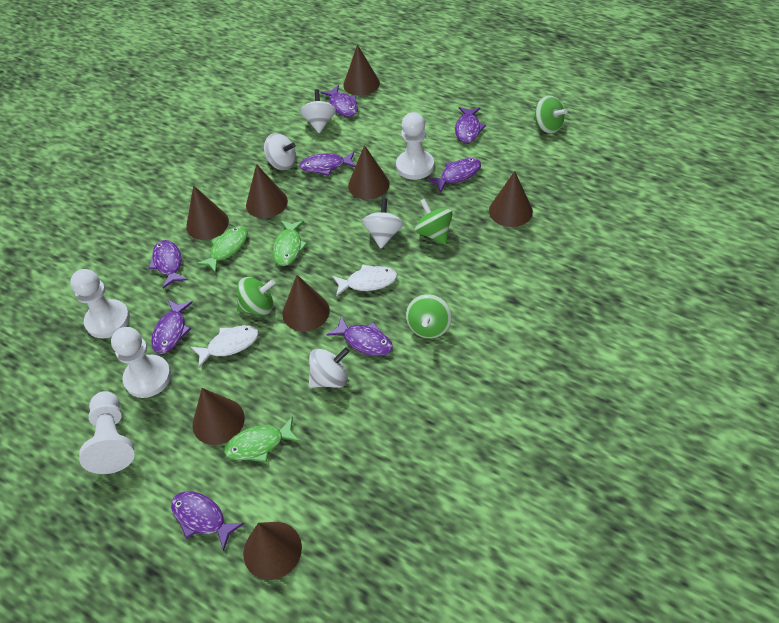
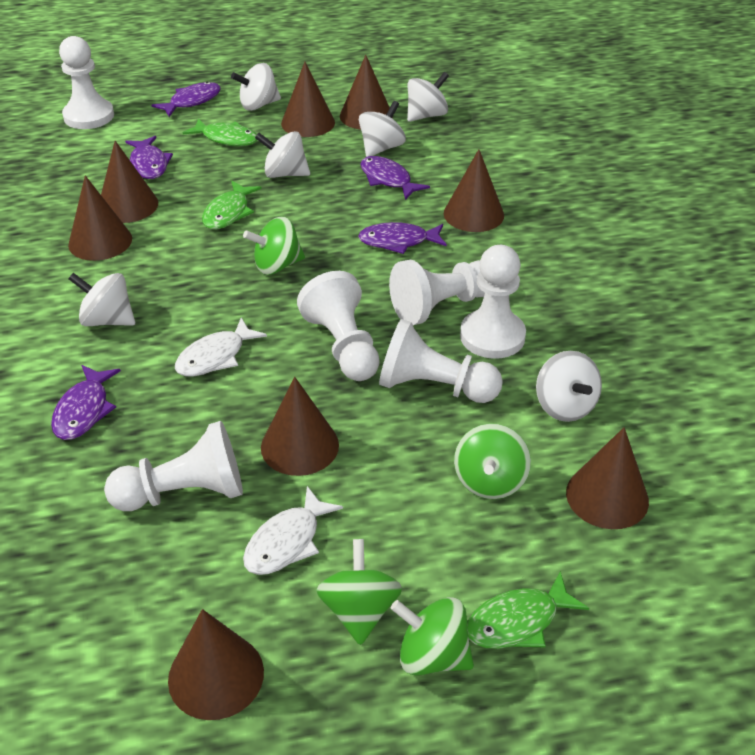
purple fish: 8 -> 5
white pawn: 4 -> 6
white spinning top: 4 -> 6

